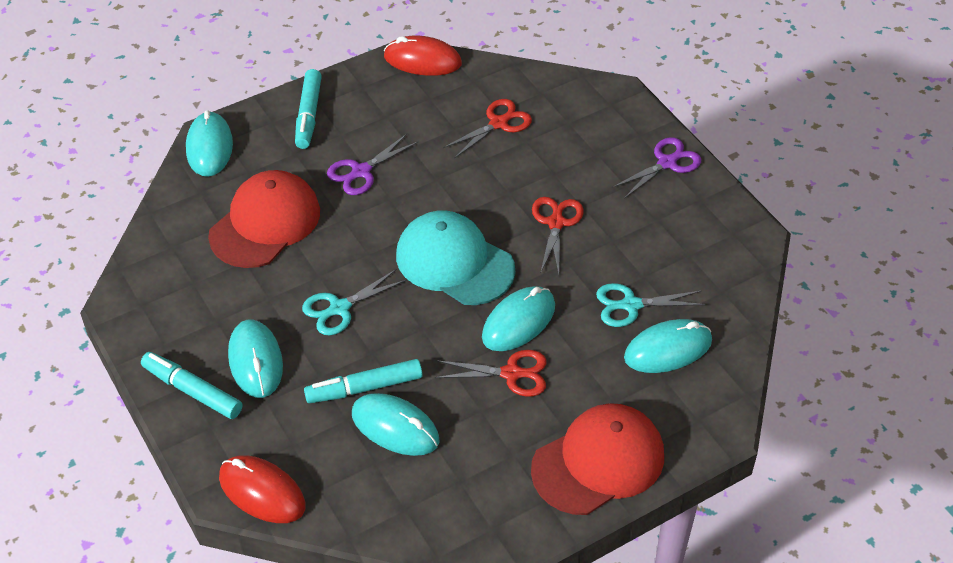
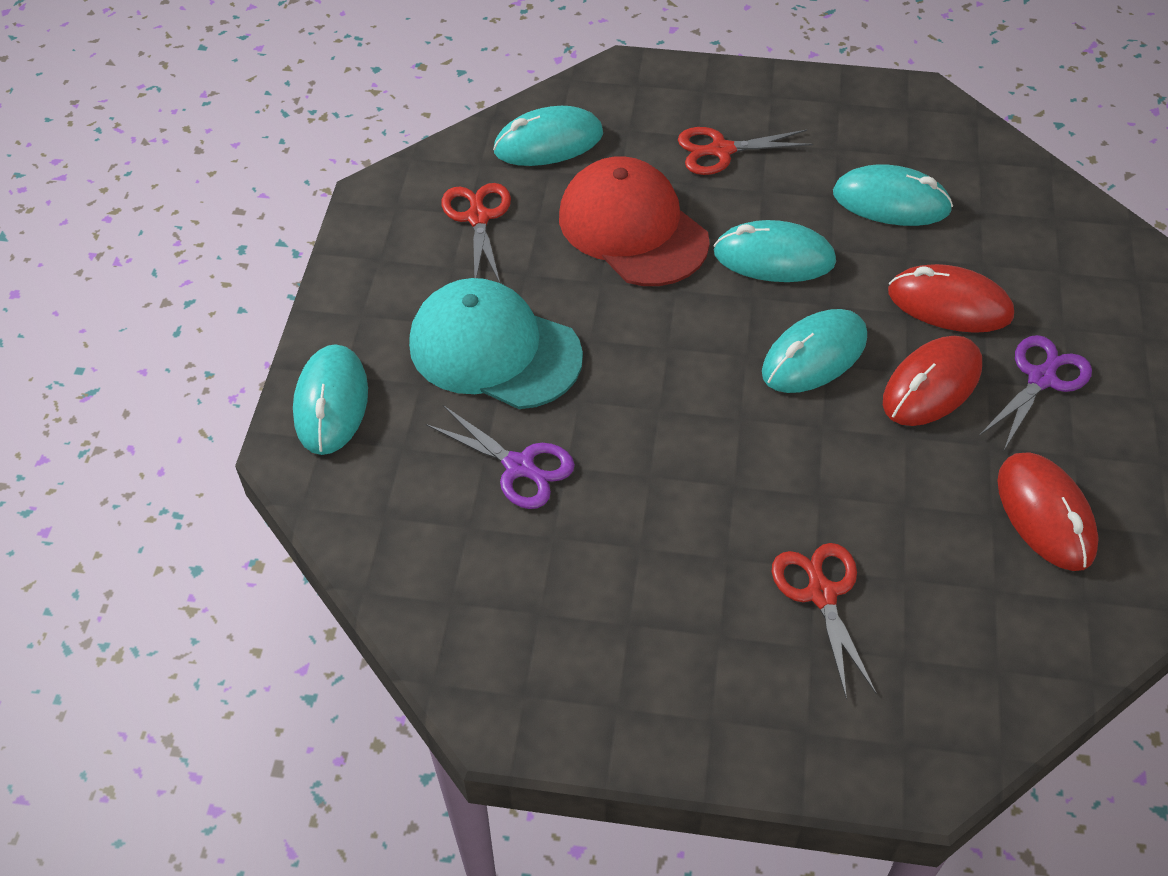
red cap: 2 -> 1
red mouse: 2 -> 3
turquoise marker: 3 -> 0
turquoise scissors: 2 -> 0

